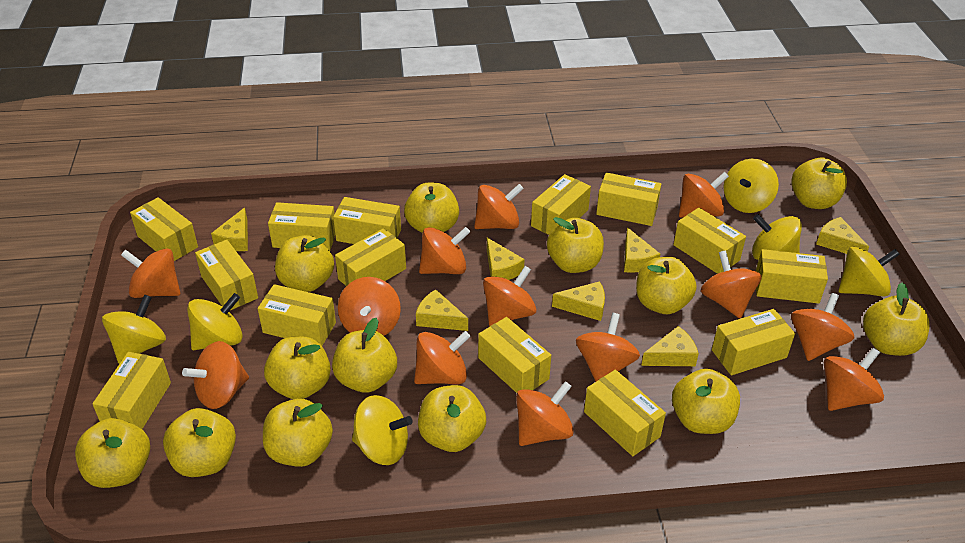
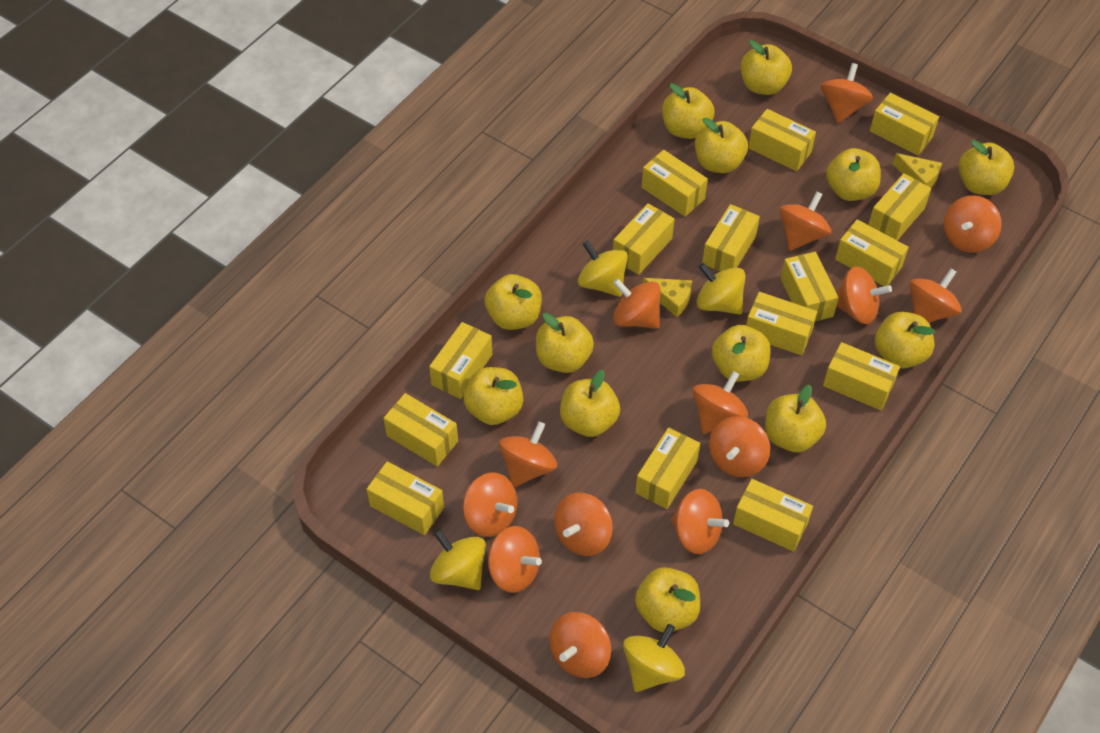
orange spinning top: 13 -> 14
yellow box: 14 -> 15
yellow cheese: 7 -> 2
yellow spinning top: 6 -> 4

